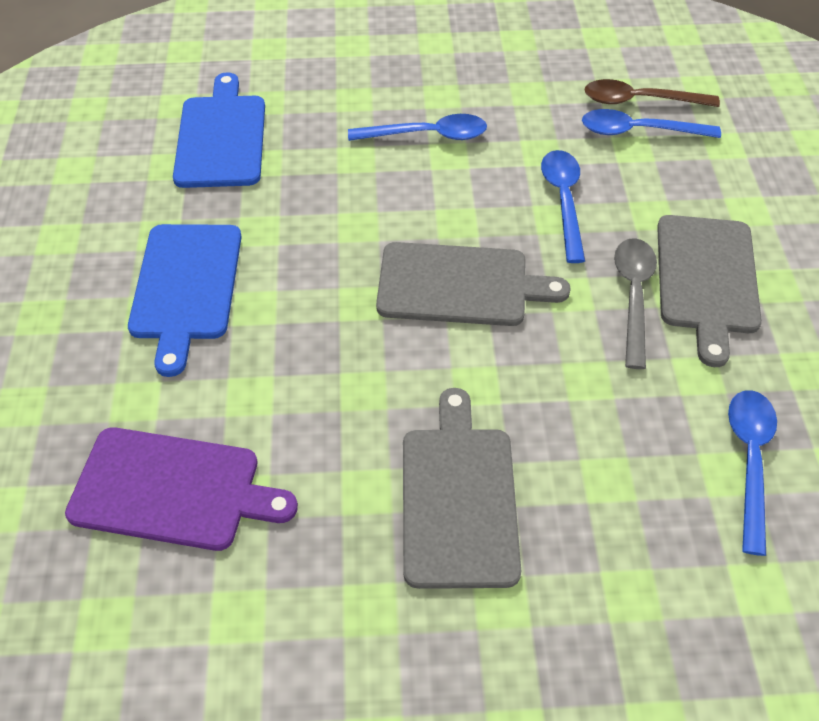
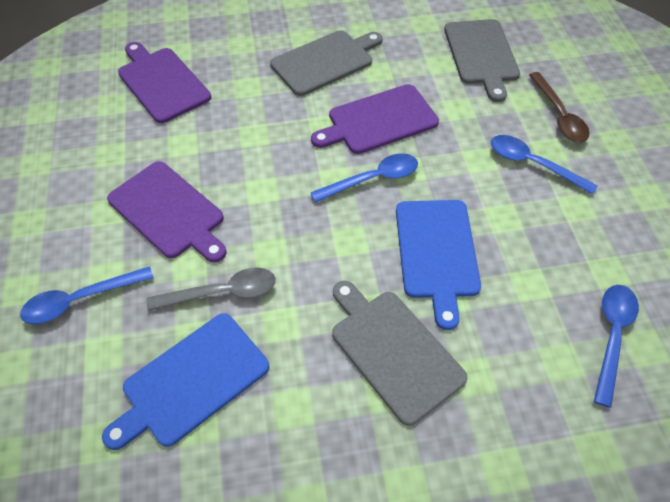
purple cutting board: 1 -> 3

